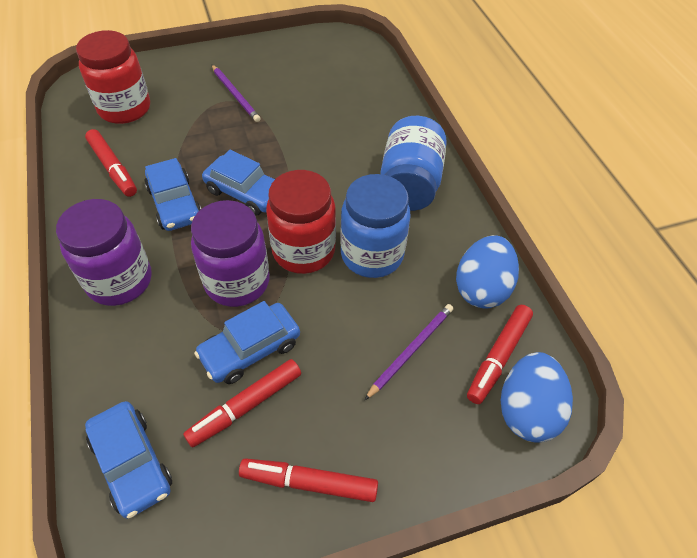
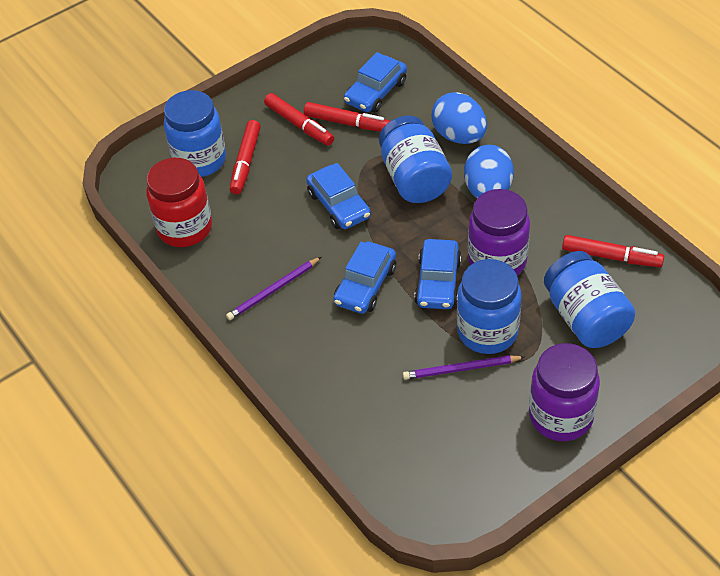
blue jar: 2 -> 4
red jar: 2 -> 1

